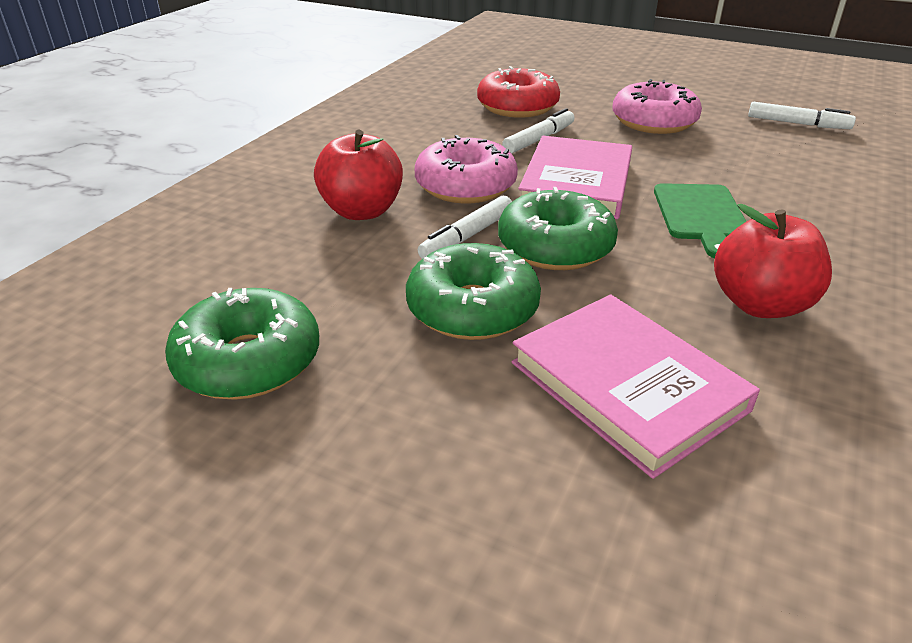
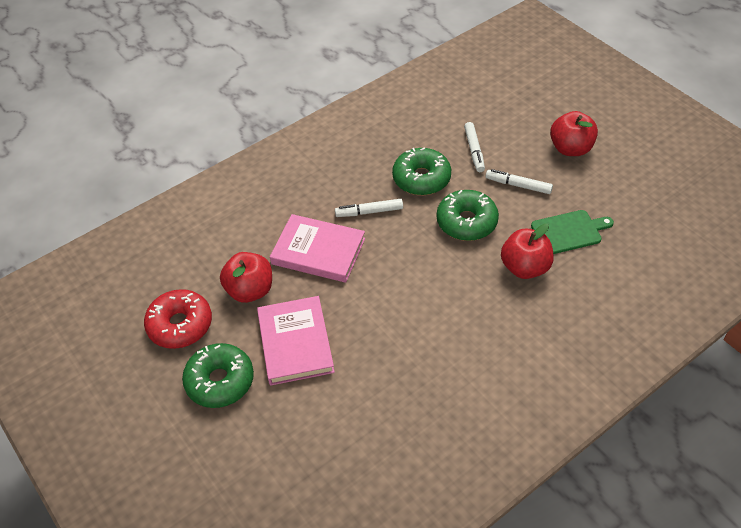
pink donut: 2 -> 0
red apple: 2 -> 3

